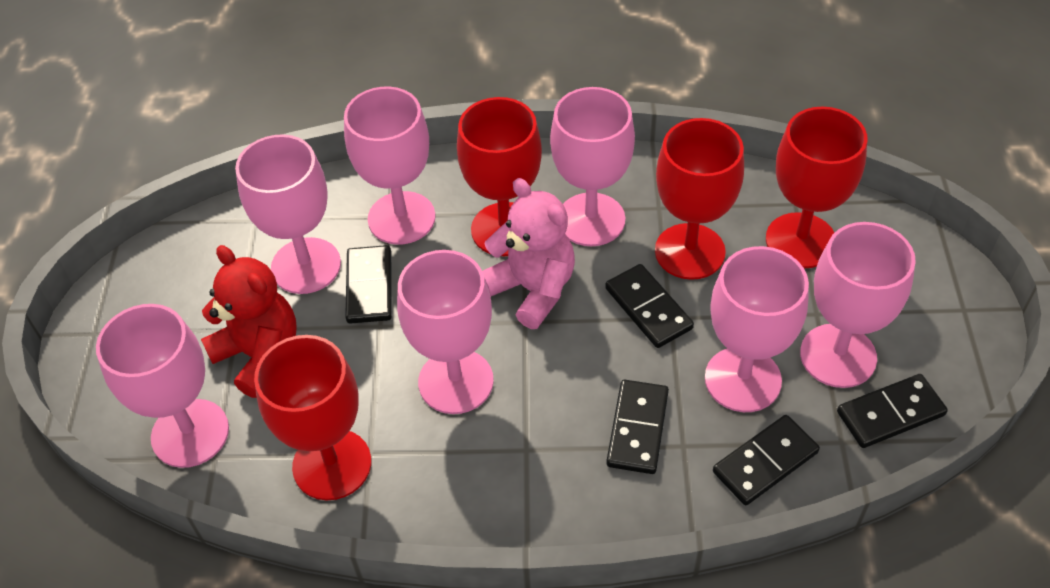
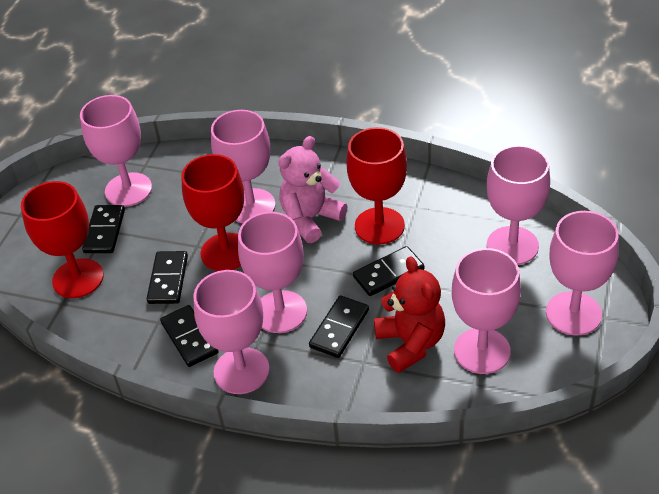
red goblet: 4 -> 3

